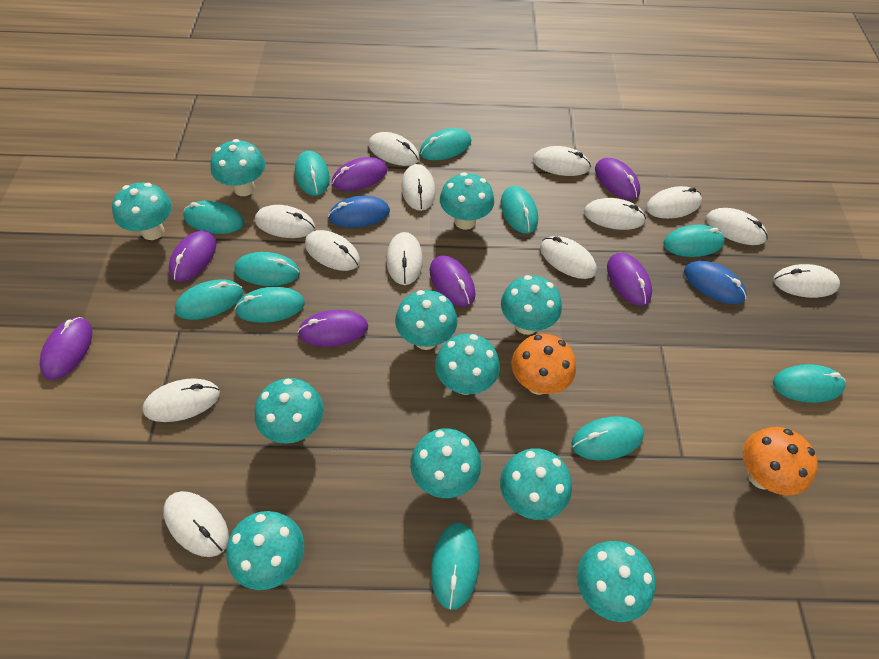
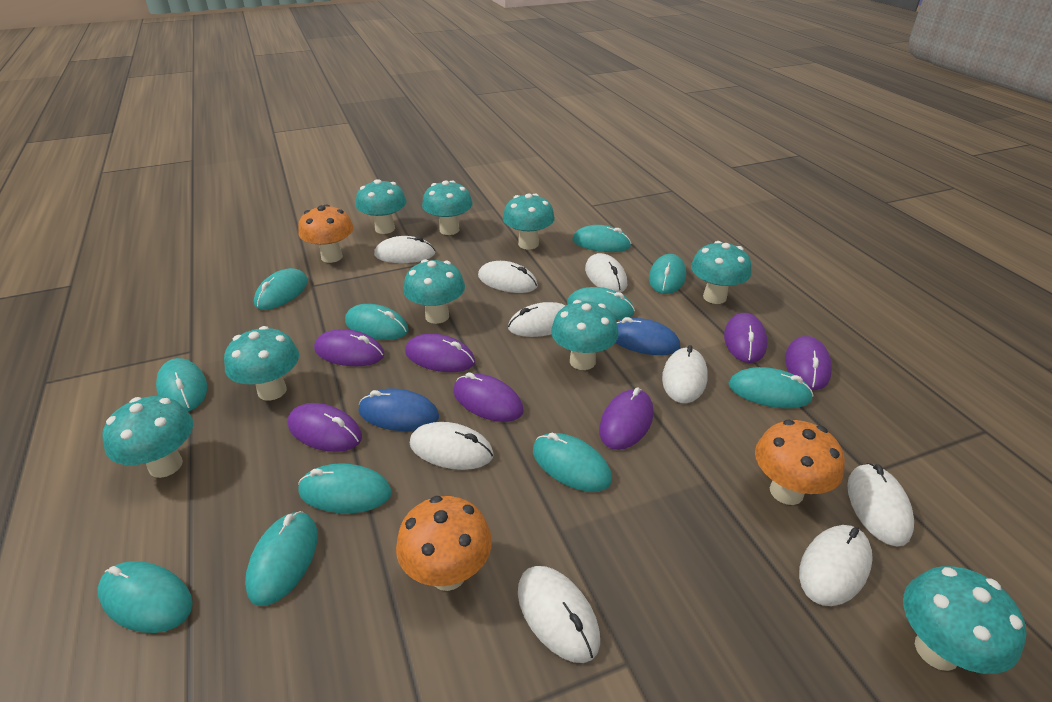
orange mushroom: 2 -> 3
turquoise mushroom: 11 -> 9
white mouse: 13 -> 9

